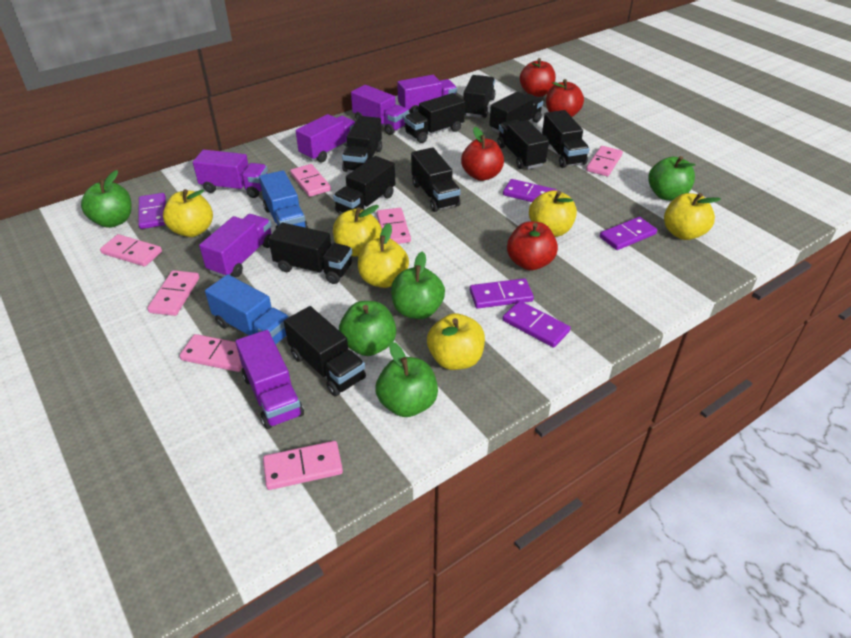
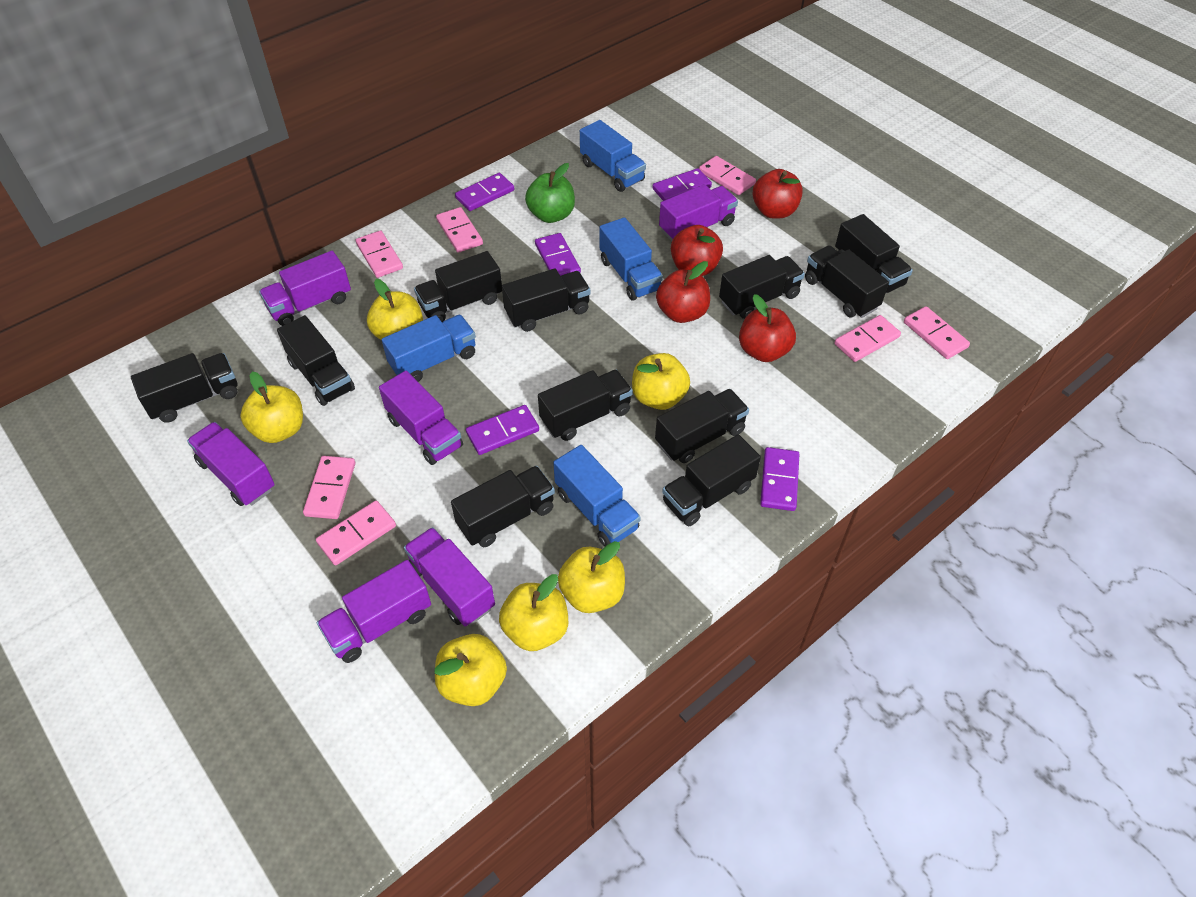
black truck: 10 -> 11
blue truck: 2 -> 4
green apple: 5 -> 1

